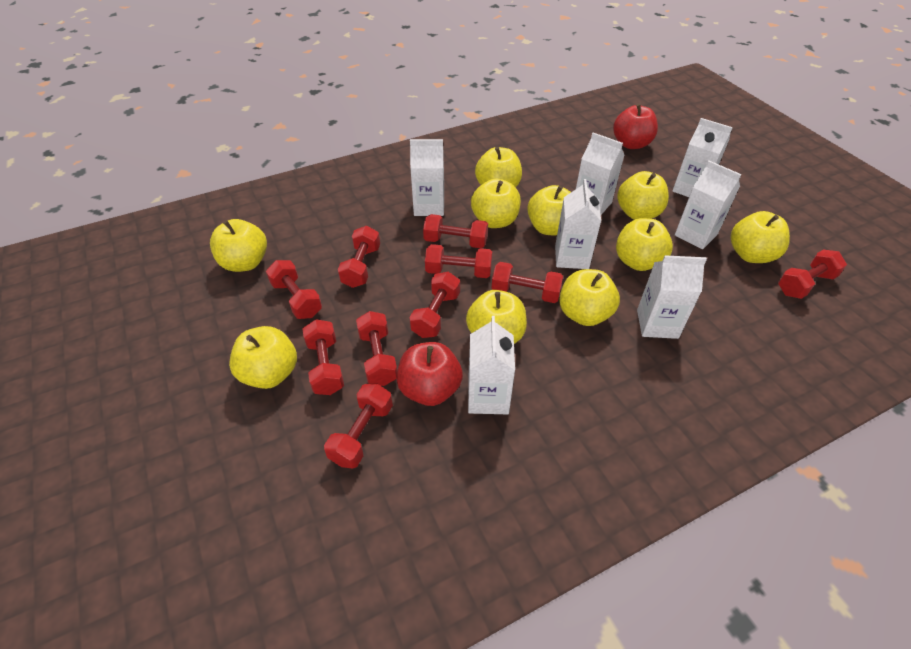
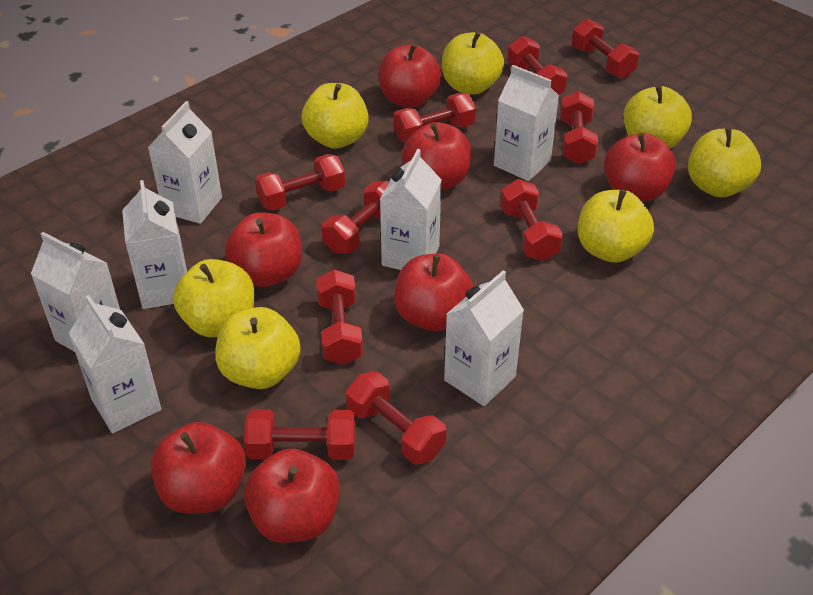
red apple: 2 -> 7
yellow apple: 10 -> 7

